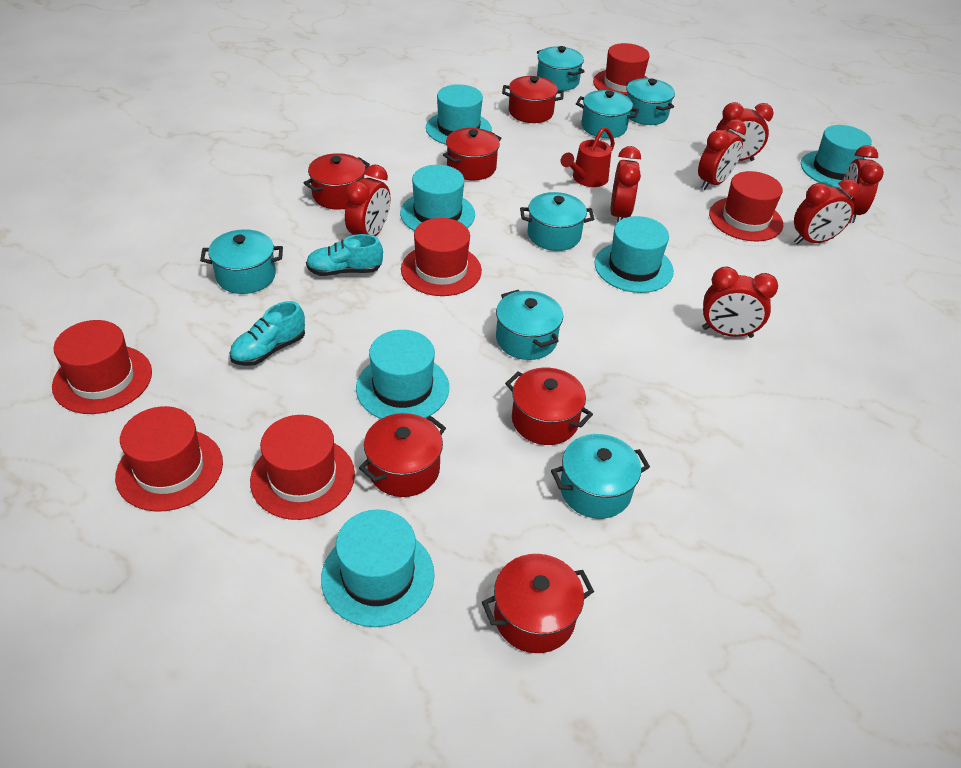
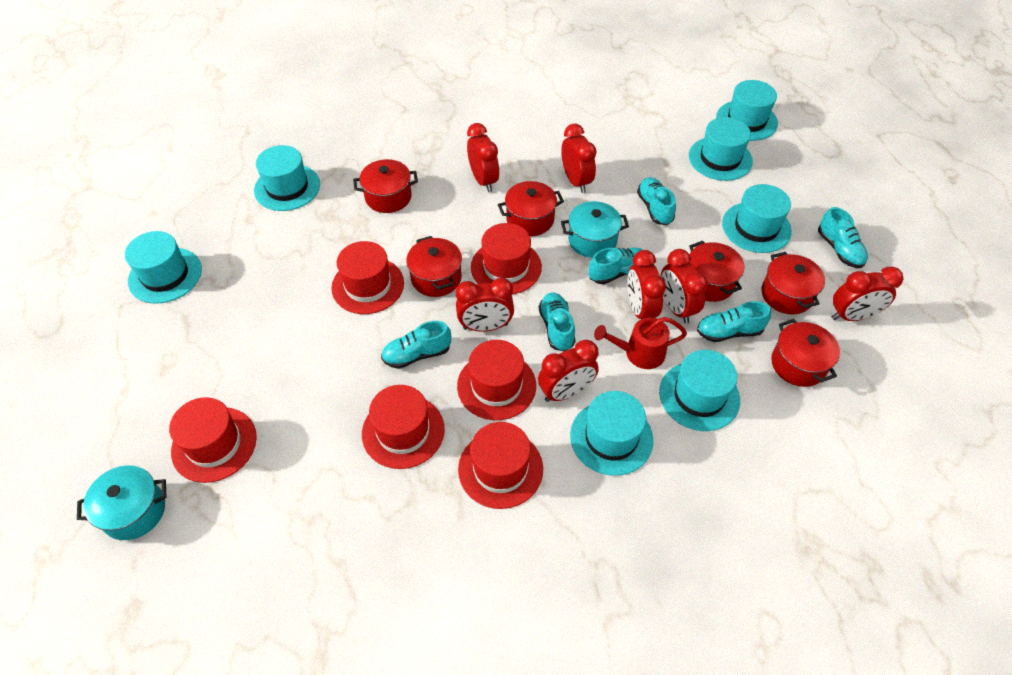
turquoise hat: 6 -> 7
turquoise pot: 7 -> 2
turquoise shoe: 2 -> 6

